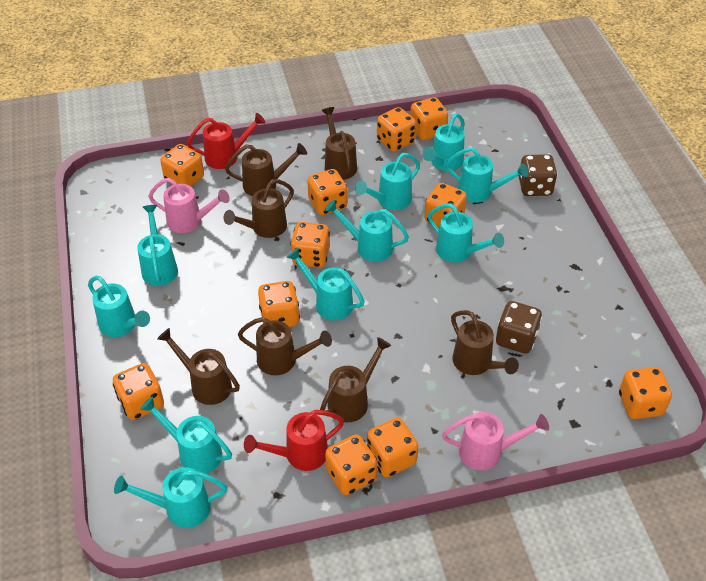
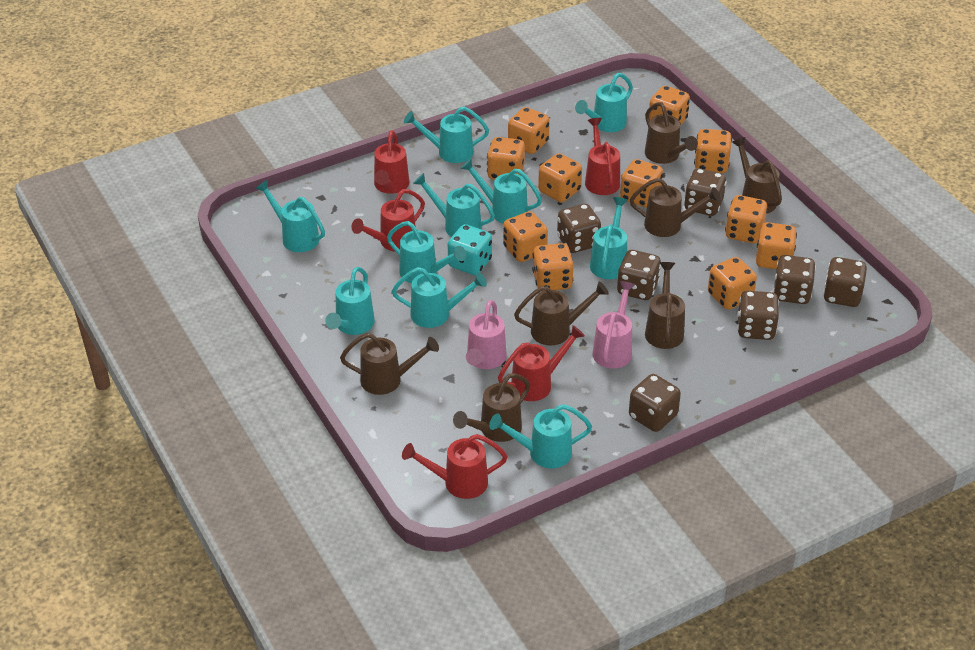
brown dice: 2 -> 7
red watering can: 2 -> 5
turquoise dice: 0 -> 1

